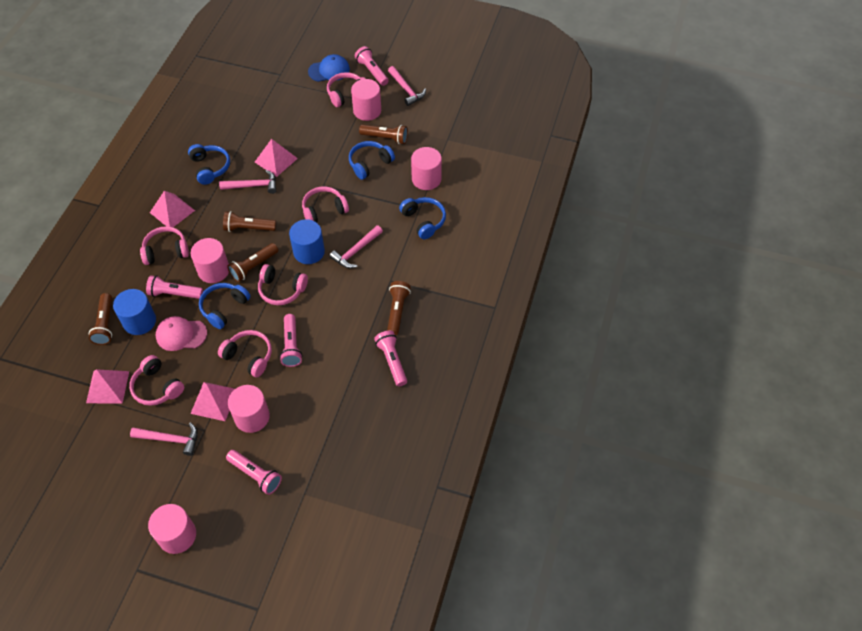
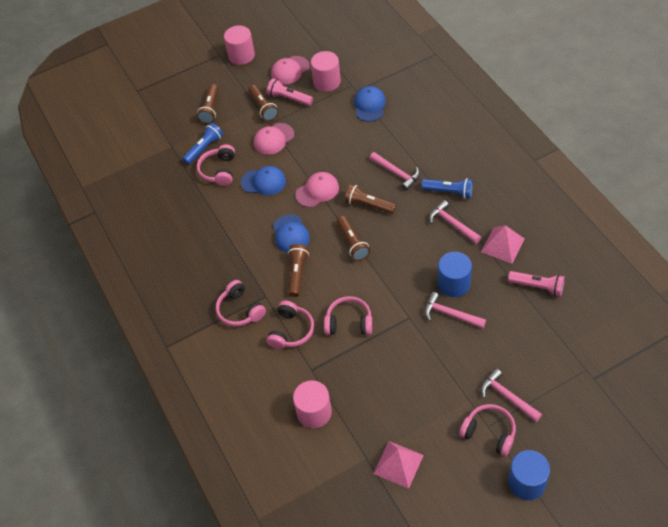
blue cap: 1 -> 3
blue flashlight: 0 -> 2
blue headphones: 4 -> 0
pink cap: 1 -> 3
pink cylinder: 5 -> 3
pink flashlight: 5 -> 2
pink headphones: 6 -> 5
pink pyramid: 4 -> 2

